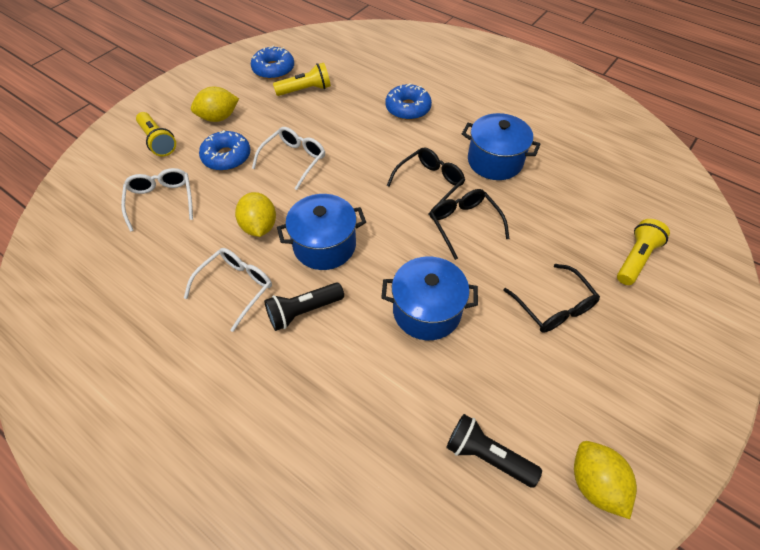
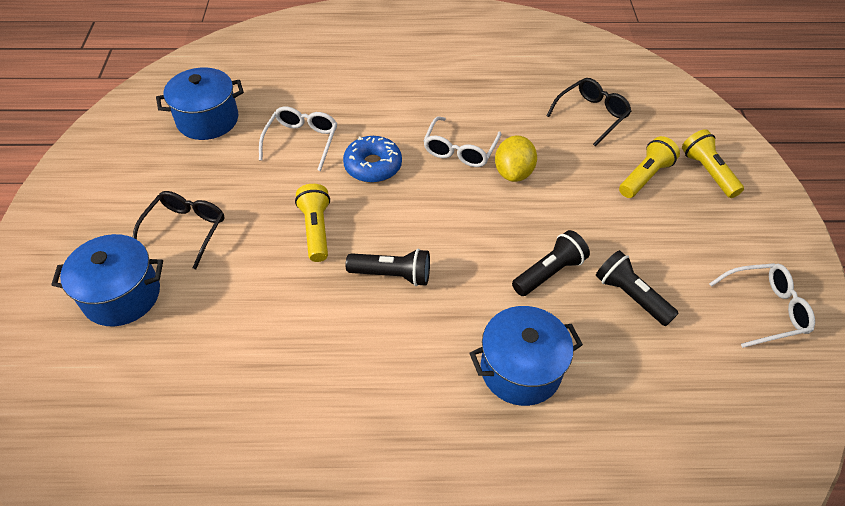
black flashlight: 2 -> 3
black glasses: 3 -> 2
blue donut: 3 -> 1
yellow lemon: 3 -> 1

